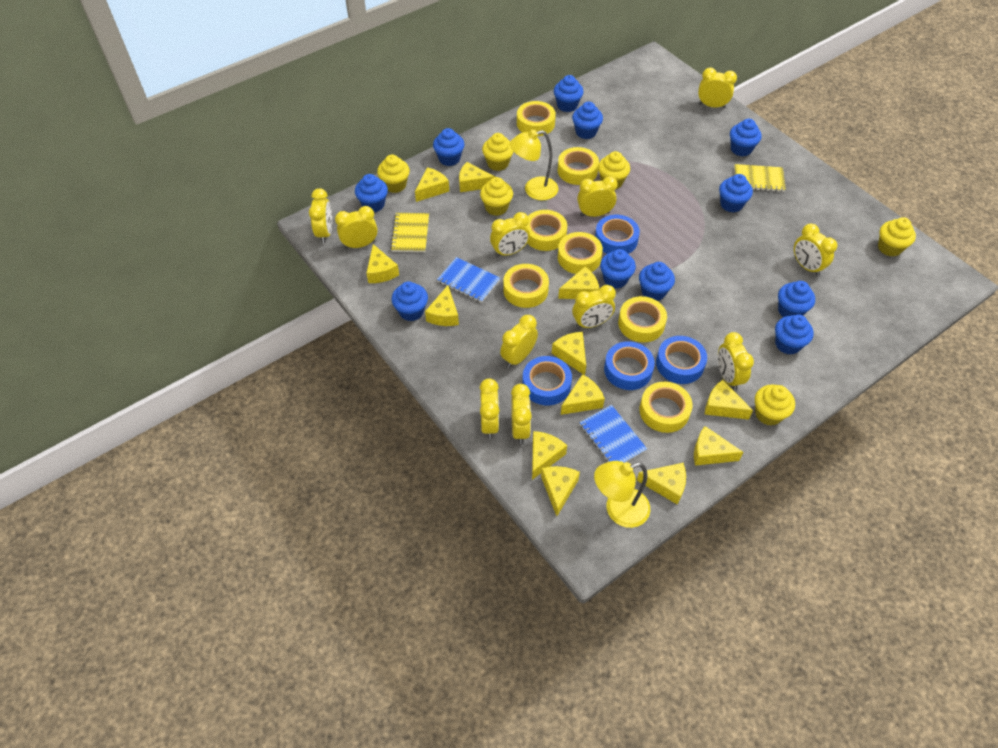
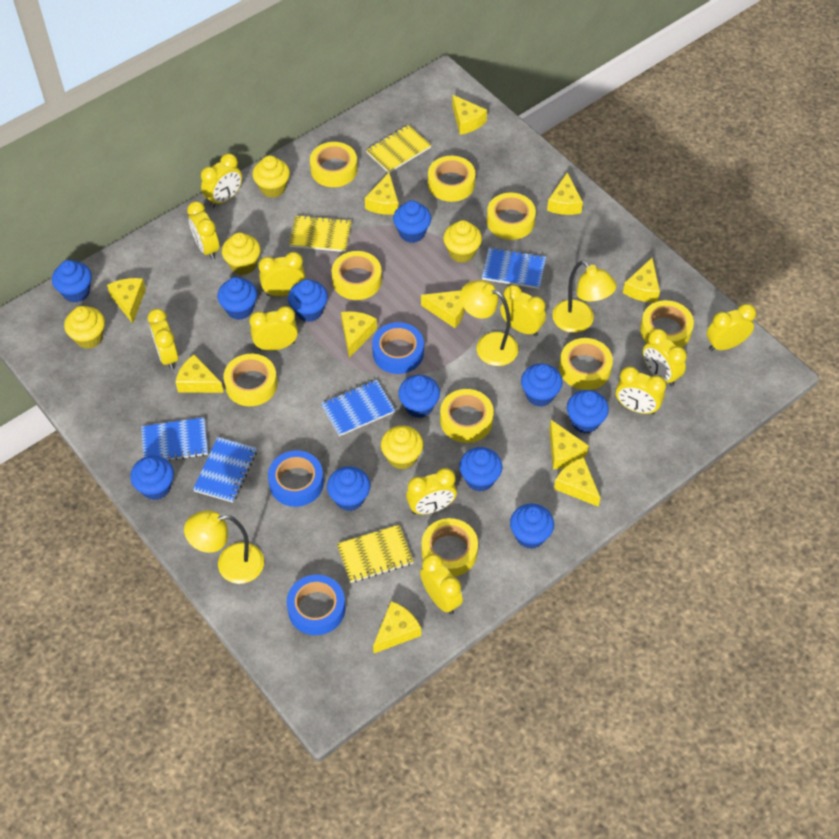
blue notebook: 2 -> 4
blue tape: 4 -> 3
yellow cheese: 12 -> 11
yellow cupcake: 6 -> 5
yellow lamp: 2 -> 3
yellow notebook: 2 -> 3
yellow tape: 7 -> 9

